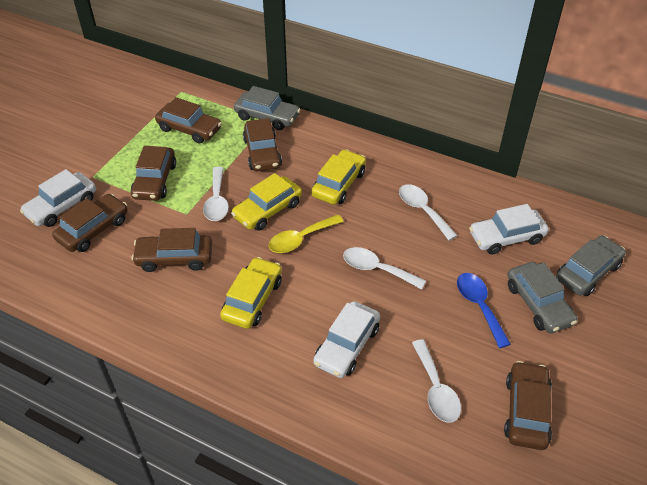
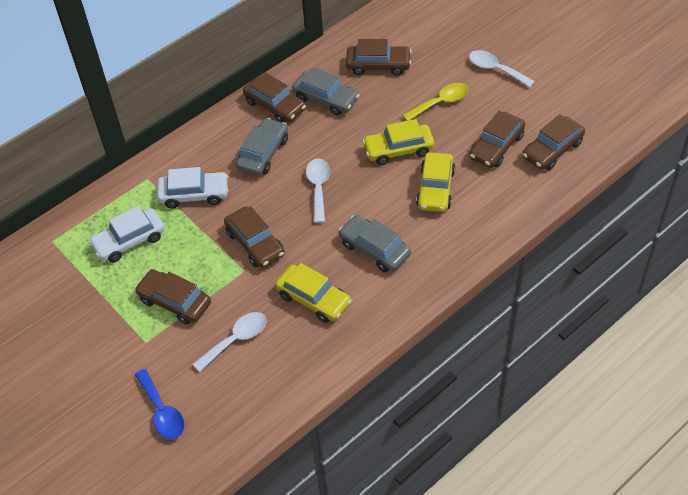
white car: 3 -> 2
white spoon: 4 -> 3

